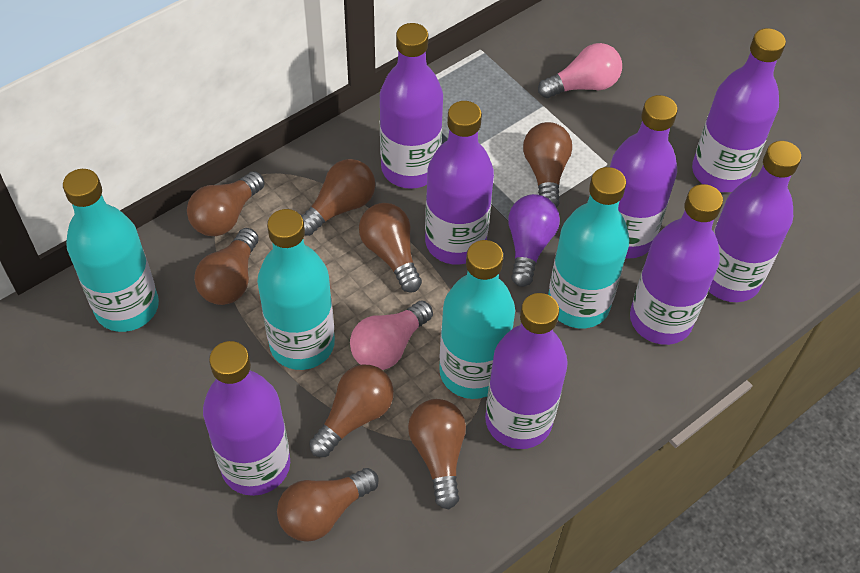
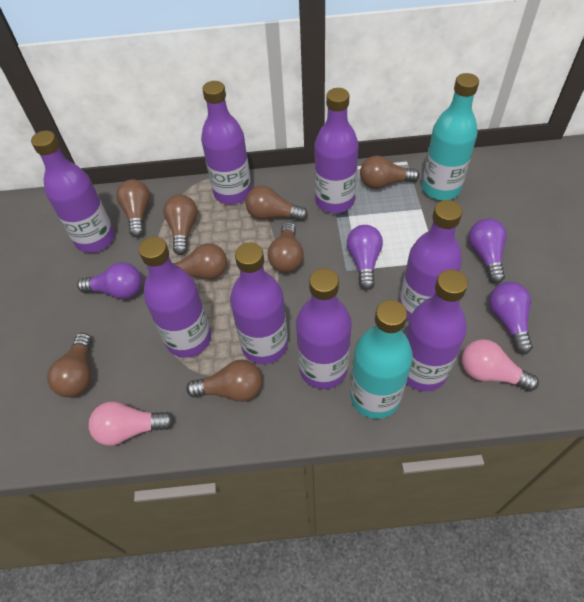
purple light bulb: 1 -> 4
turquoise bottle: 4 -> 2

